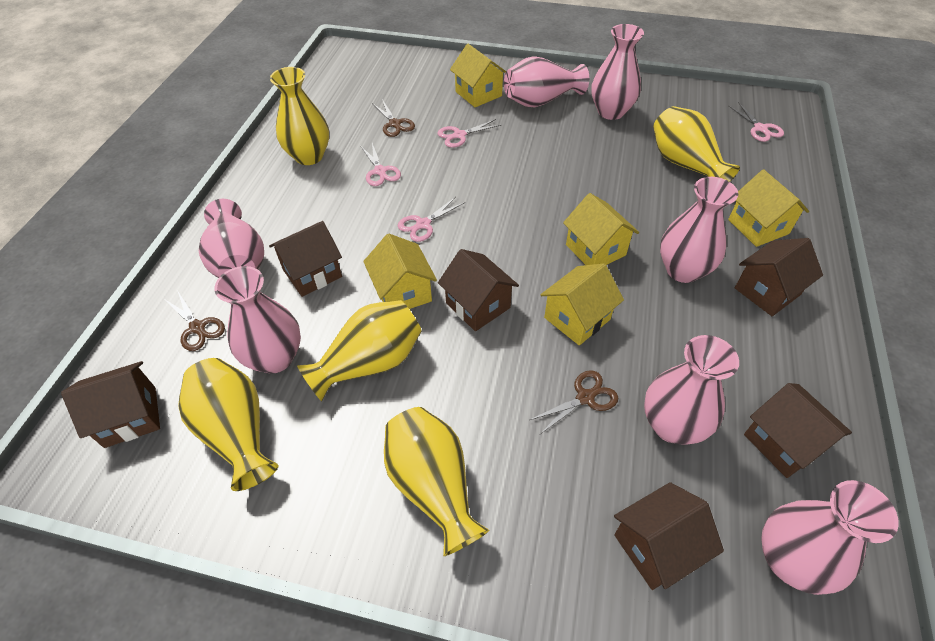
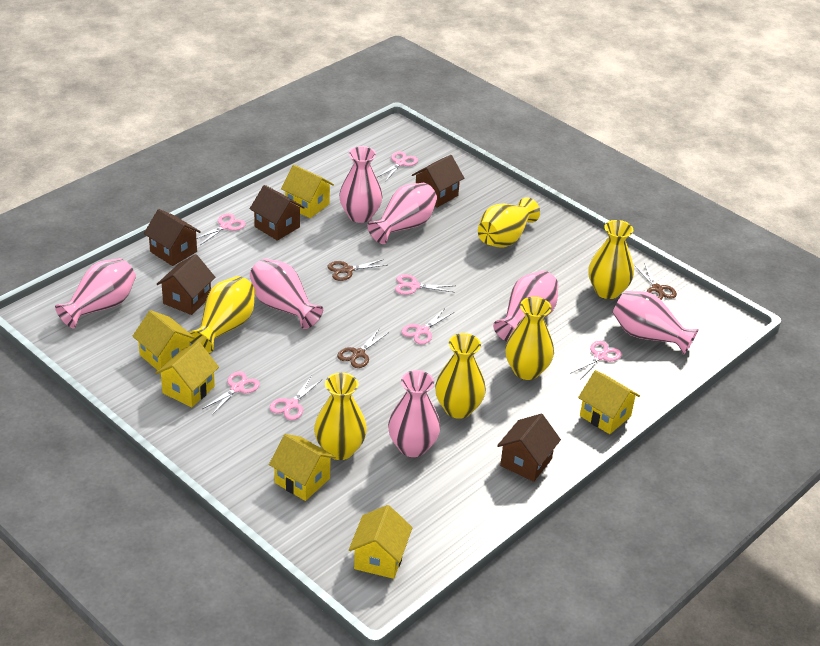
brown house: 6 -> 5
pink scissors: 4 -> 7
yellow house: 5 -> 6
yellow vase: 5 -> 6

